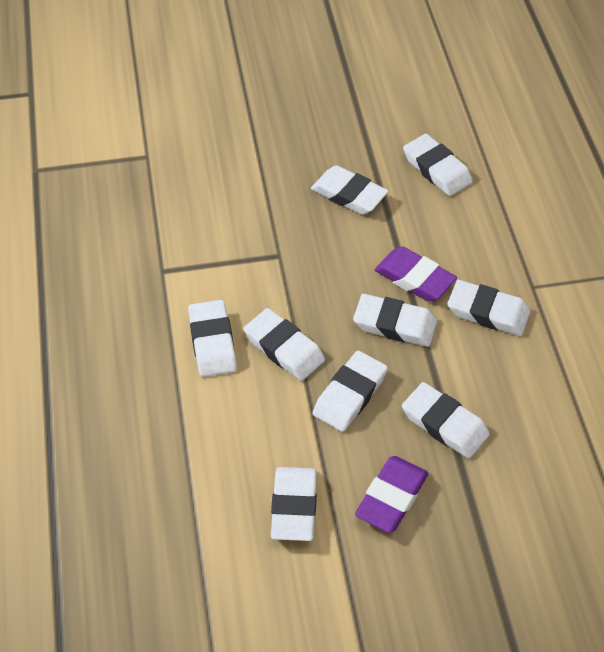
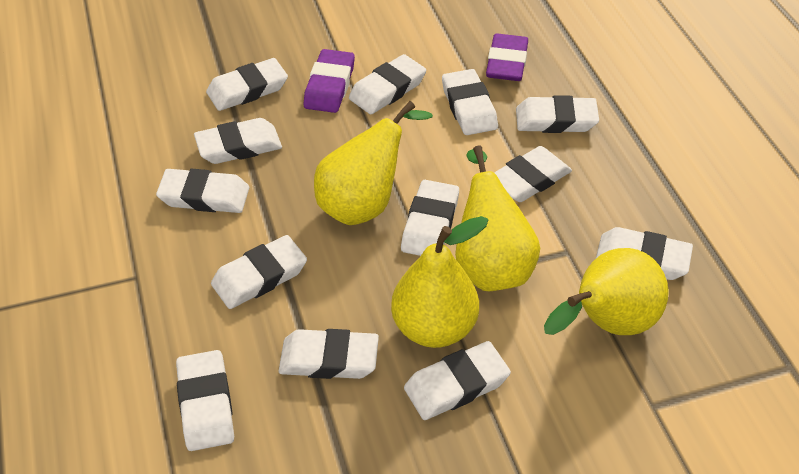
white eraser: 9 -> 13
yellow pear: 0 -> 4

